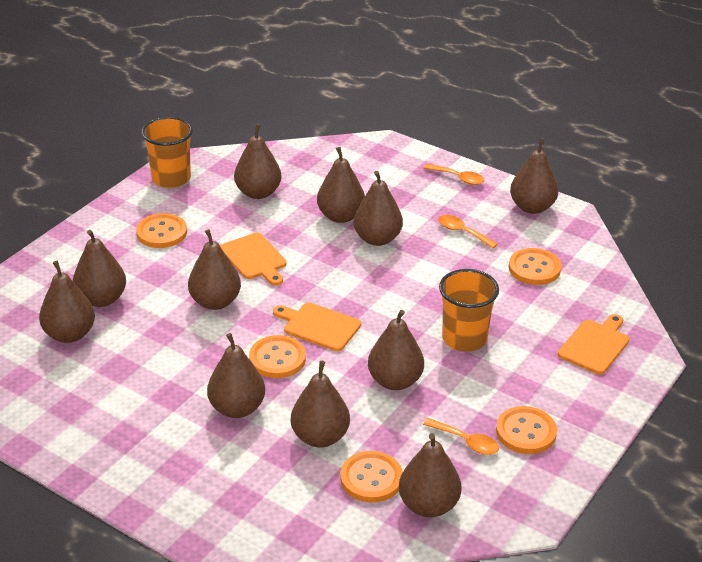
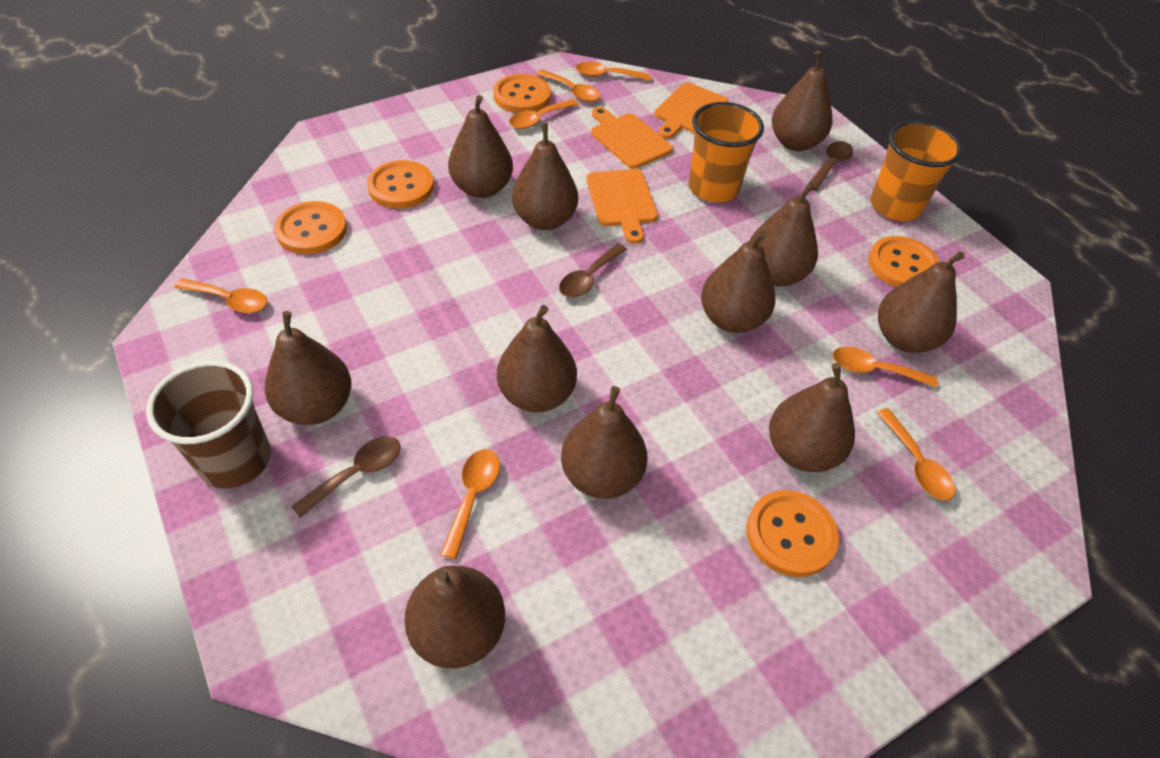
brown cup: 0 -> 1
brown spoon: 0 -> 3
orange spoon: 3 -> 7

